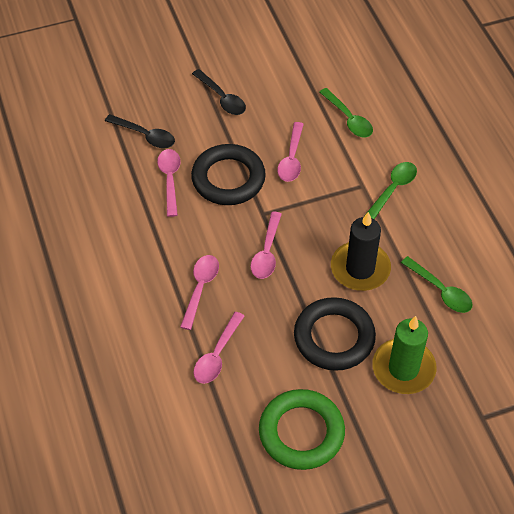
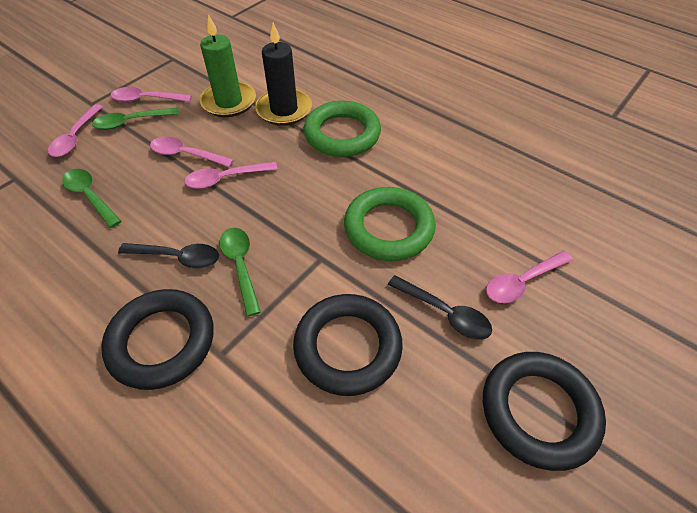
black ring: 2 -> 3
green ring: 1 -> 2

